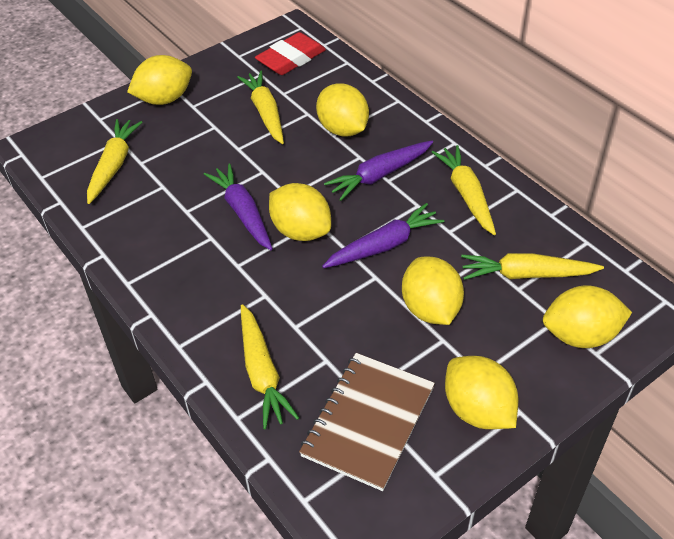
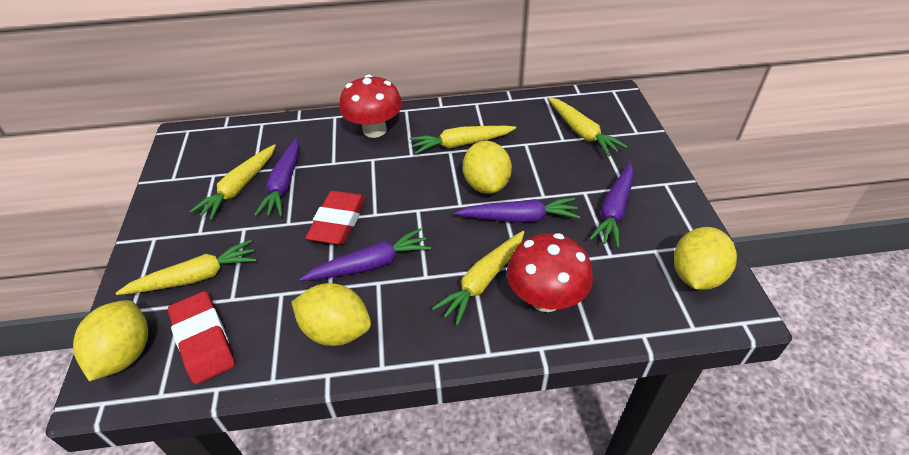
brown notebook: 1 -> 0
purple carrot: 3 -> 4
red eraser: 1 -> 2
red mushroom: 0 -> 2
yellow lemon: 6 -> 4

